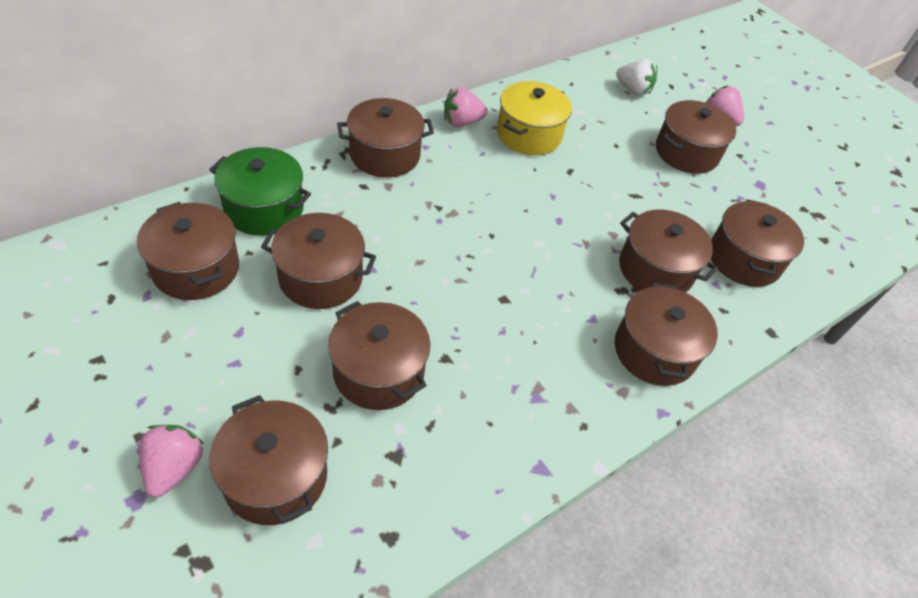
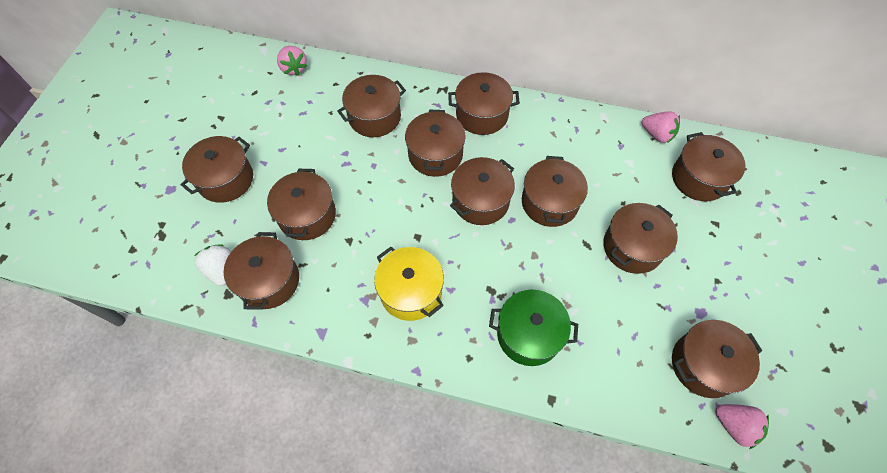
brown pot: 9 -> 11

